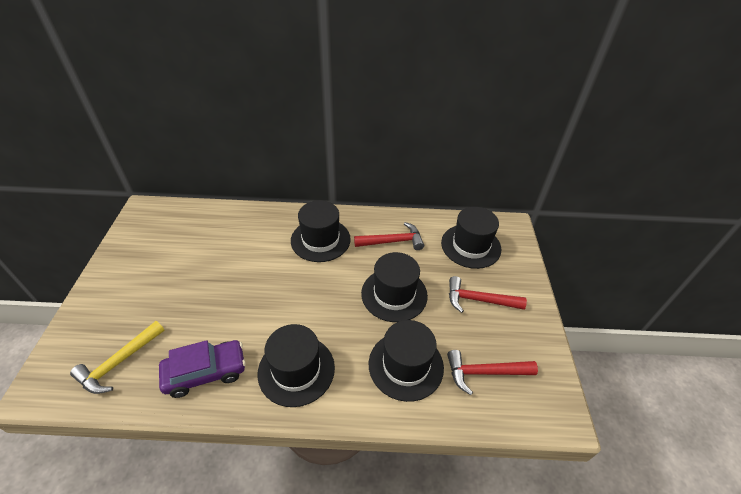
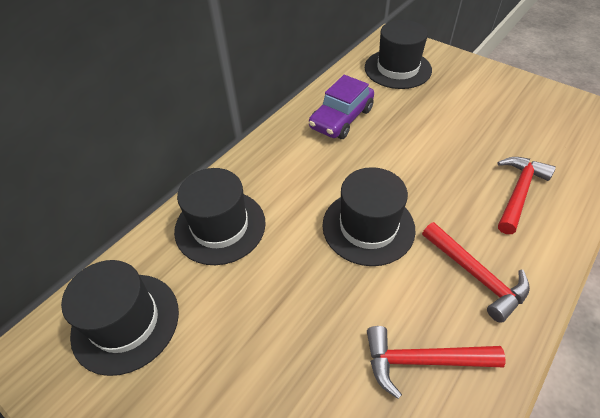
black hat: 5 -> 4
yellow hammer: 1 -> 0

